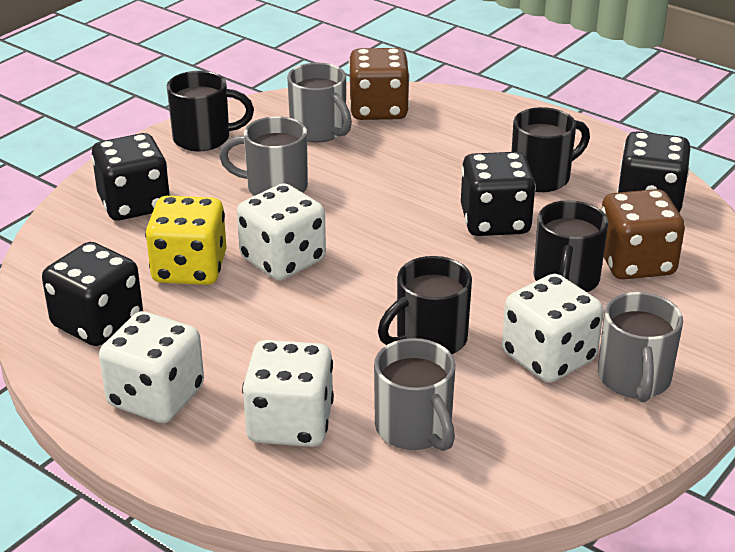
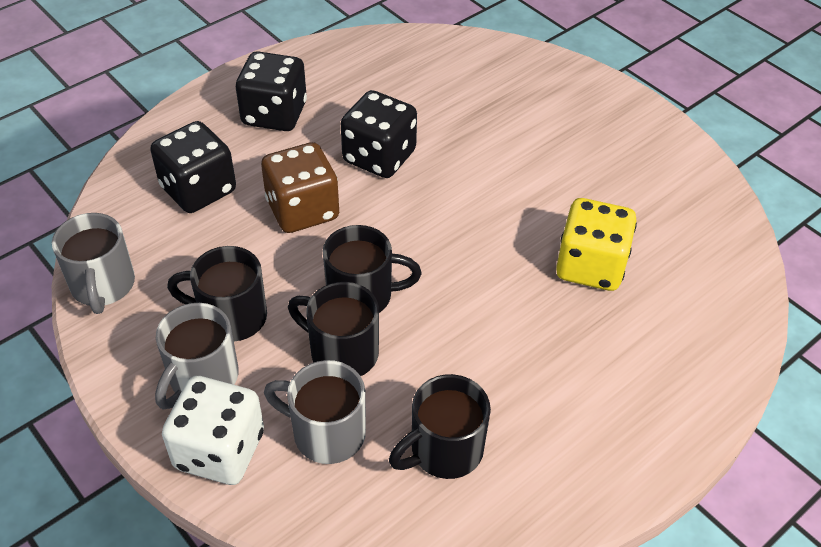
black dice: 4 -> 3
brown dice: 2 -> 1
grey mug: 4 -> 3
white dice: 4 -> 1

